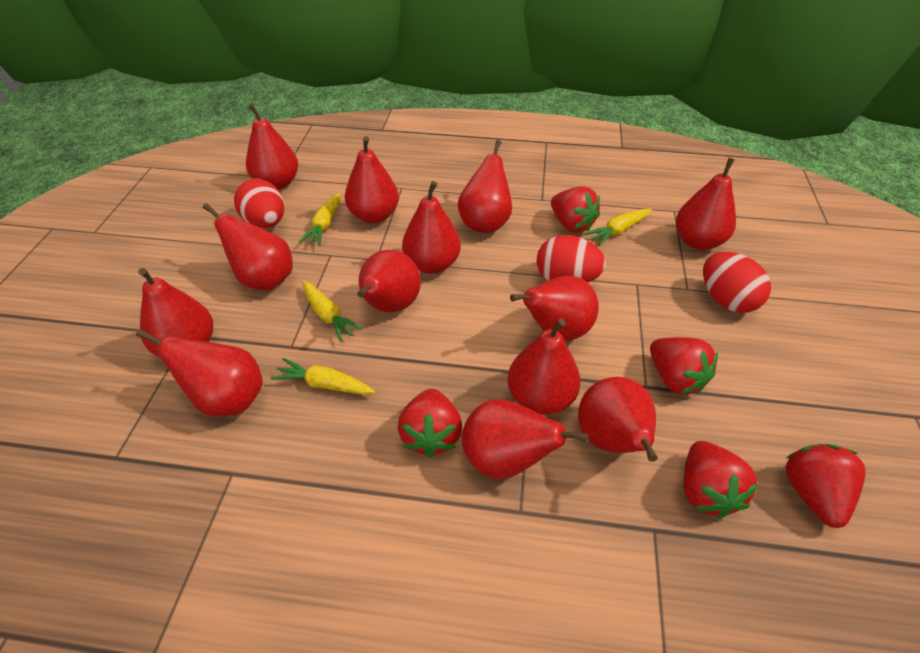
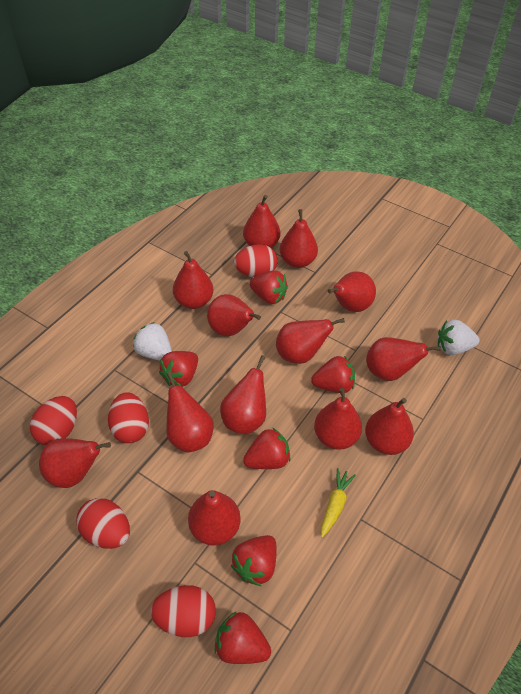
red egg: 3 -> 5
red strawberry: 5 -> 6
white strawberry: 0 -> 2
yellow carrot: 4 -> 1

